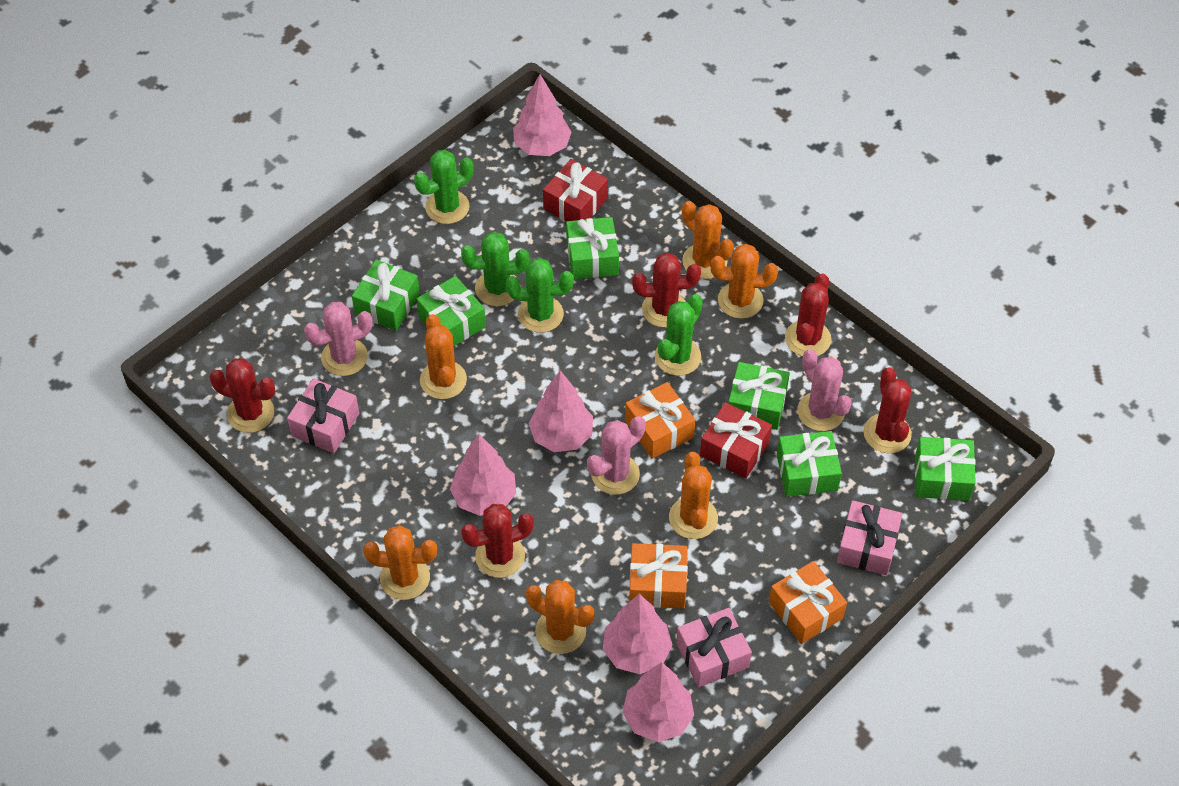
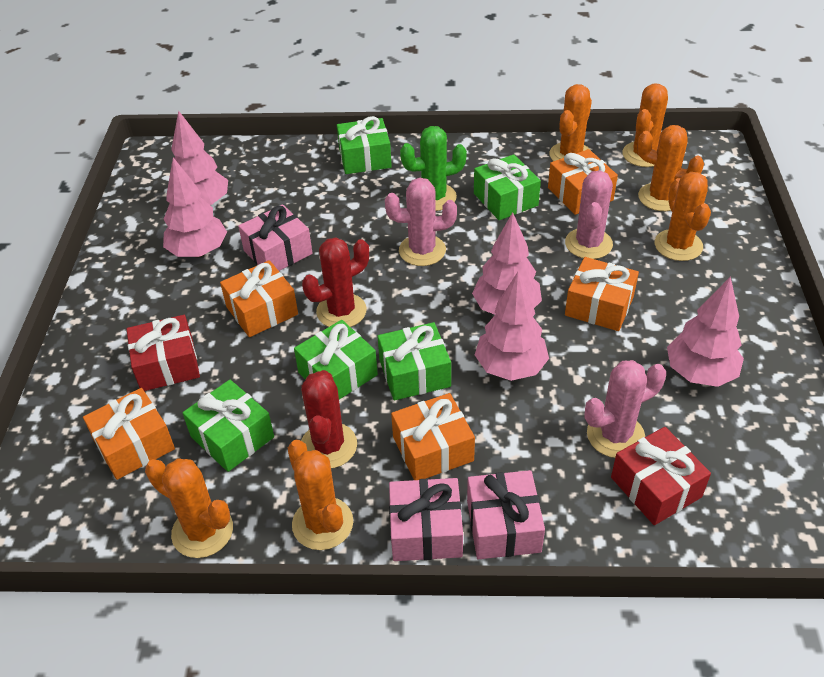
green cactus: 4 -> 1
green gift: 6 -> 5
orange gift: 3 -> 5
red cactus: 5 -> 2

